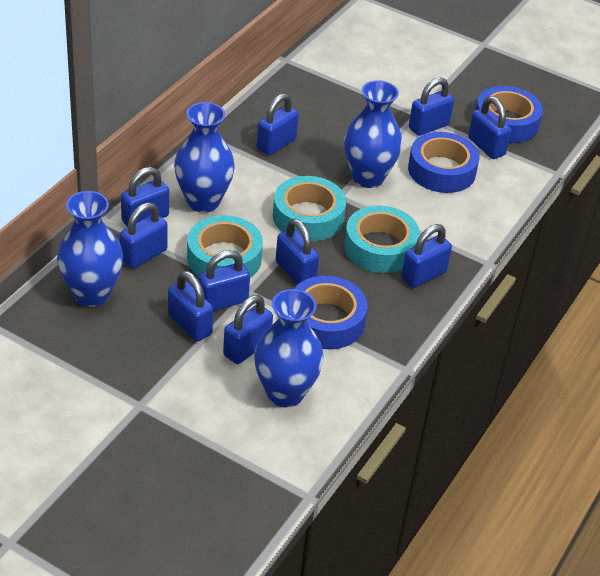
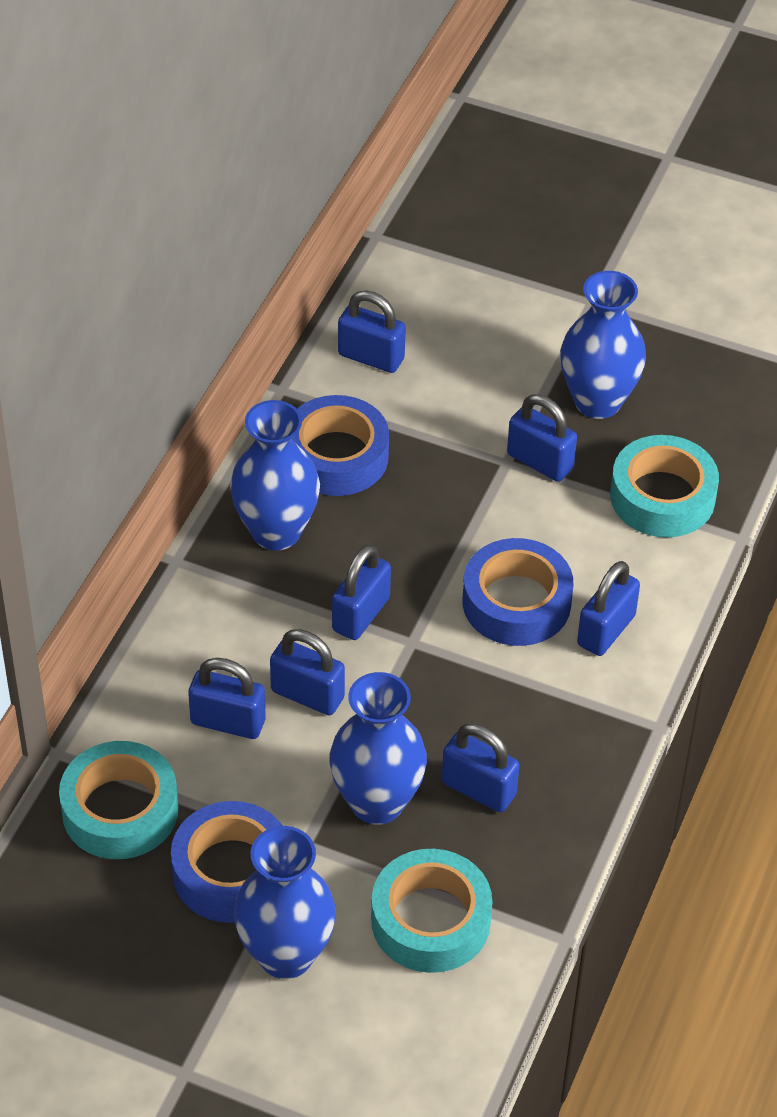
blue padlock: 10 -> 7

